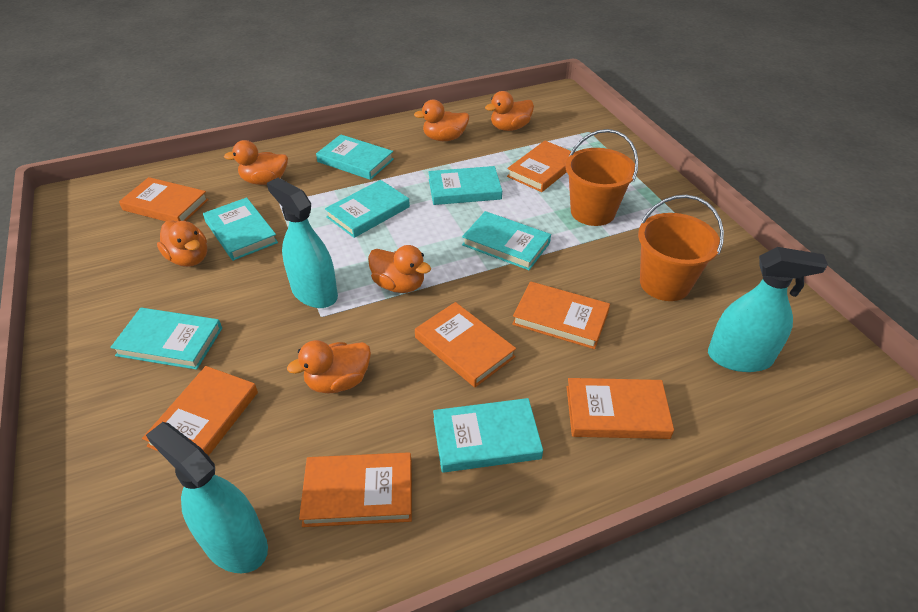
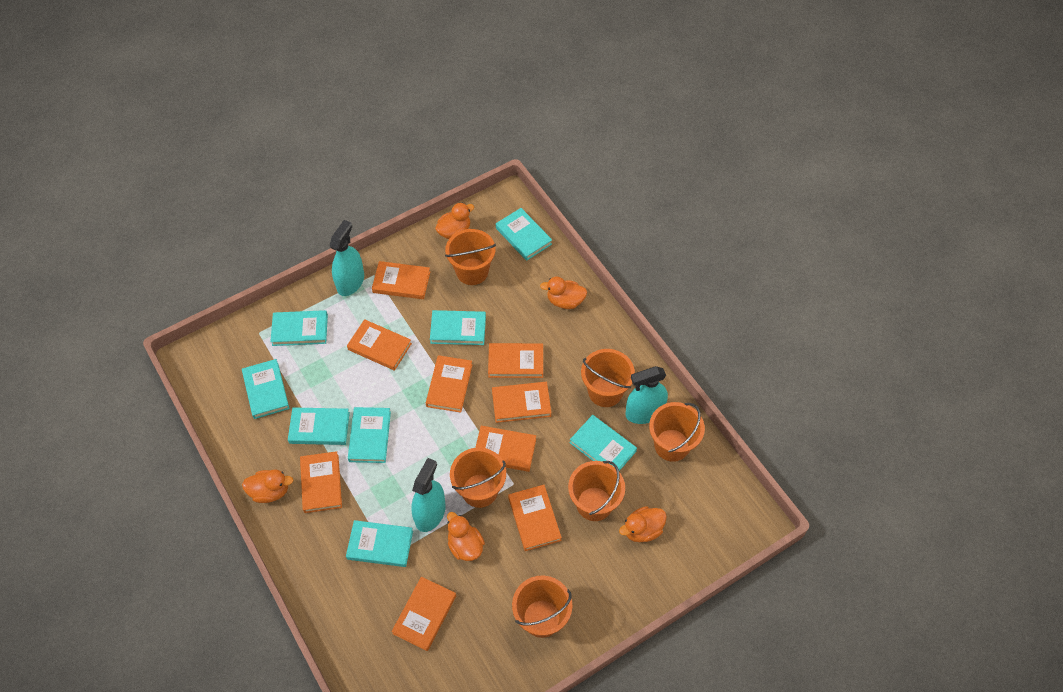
orange book: 7 -> 9
orange bucket: 2 -> 6
orange duck: 6 -> 5
turquoise book: 7 -> 8

